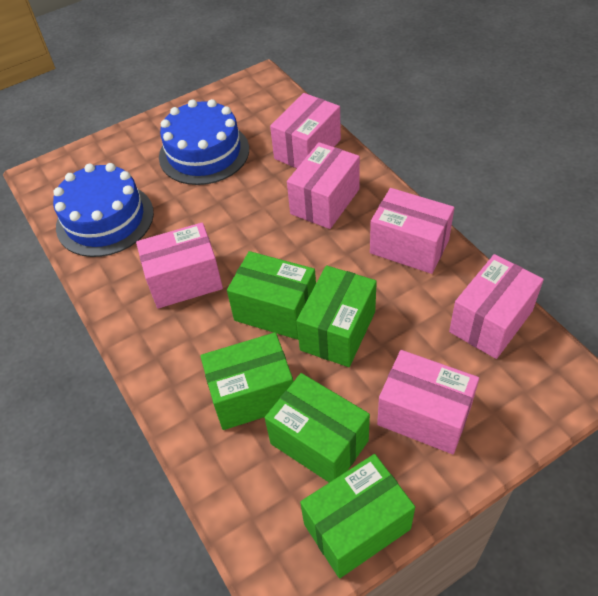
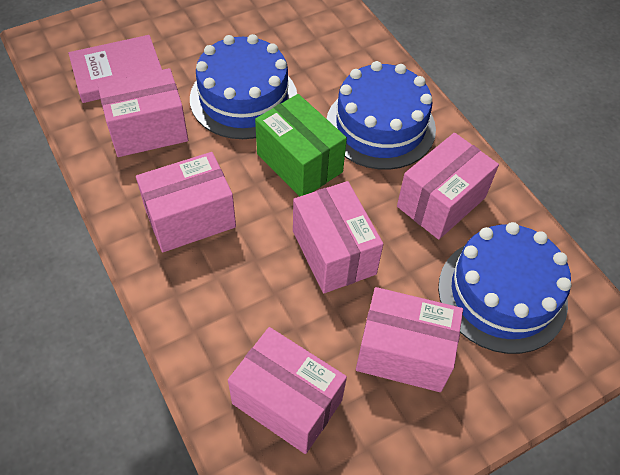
blue cake: 2 -> 3
green box: 5 -> 1
pink book: 0 -> 1

